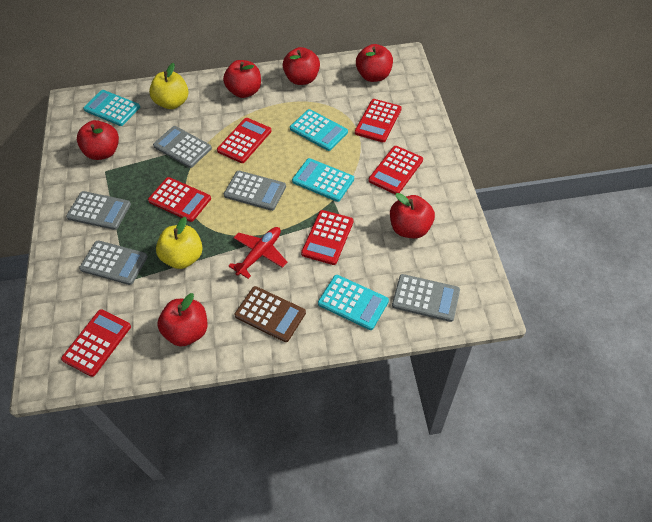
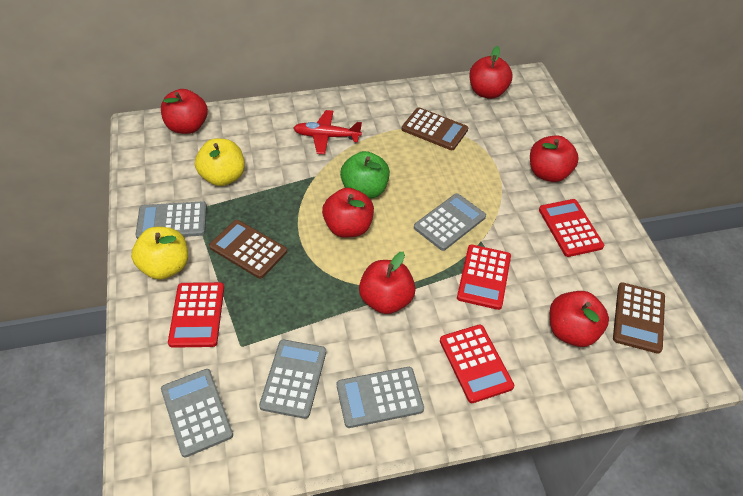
brown calculator: 1 -> 3
green apple: 0 -> 1
red calculator: 6 -> 4
turquoise calculator: 4 -> 0

